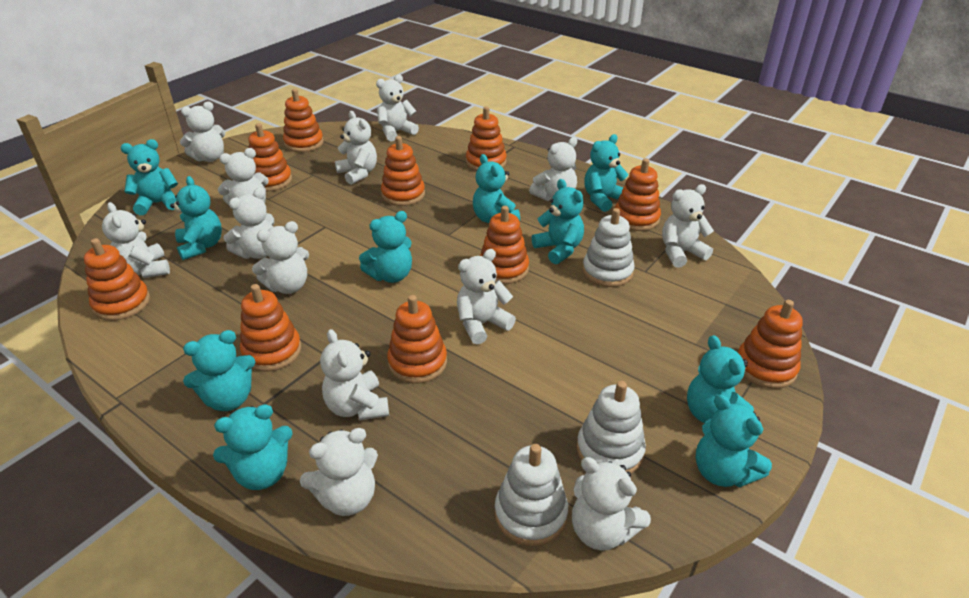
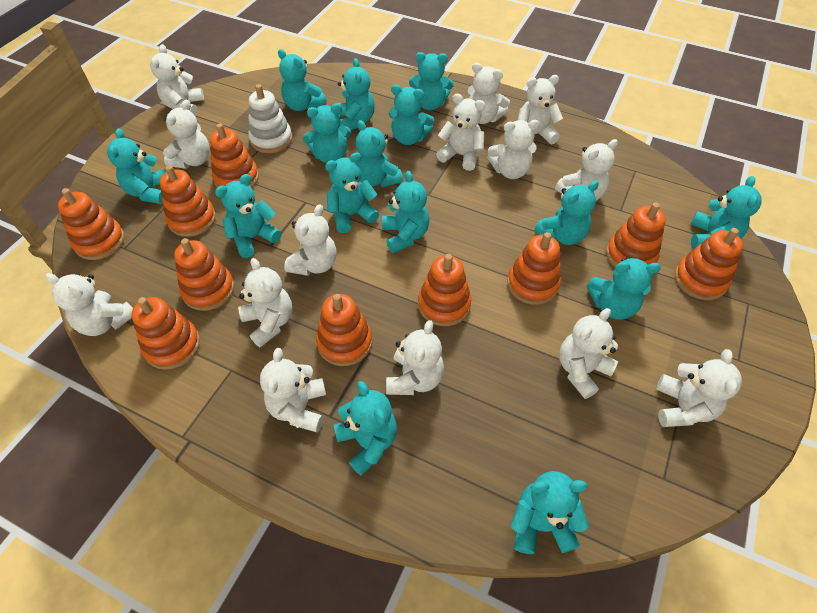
turquoise teddy bear: 10 -> 15
white stacking toy: 3 -> 1
white teddy bear: 13 -> 14

